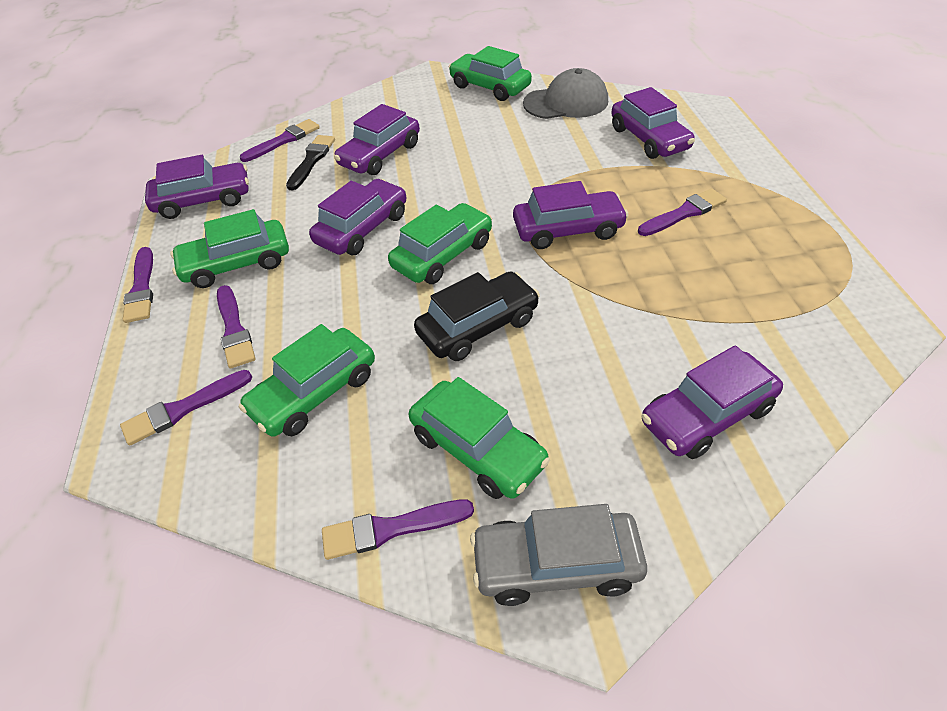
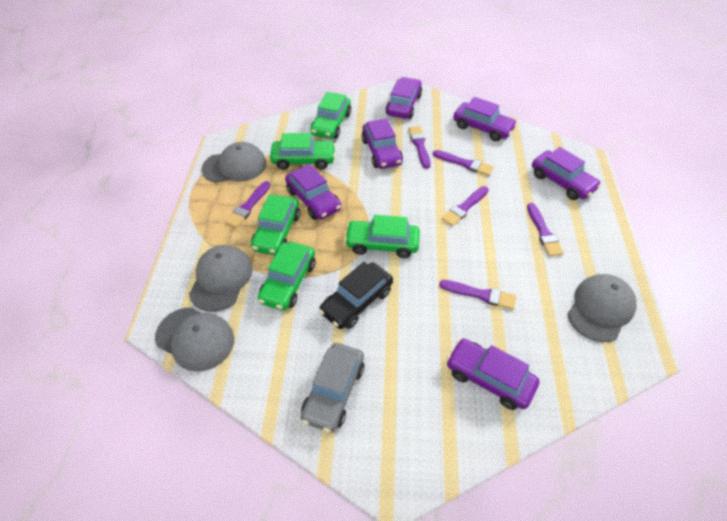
black brush: 1 -> 0
grey cap: 1 -> 4

